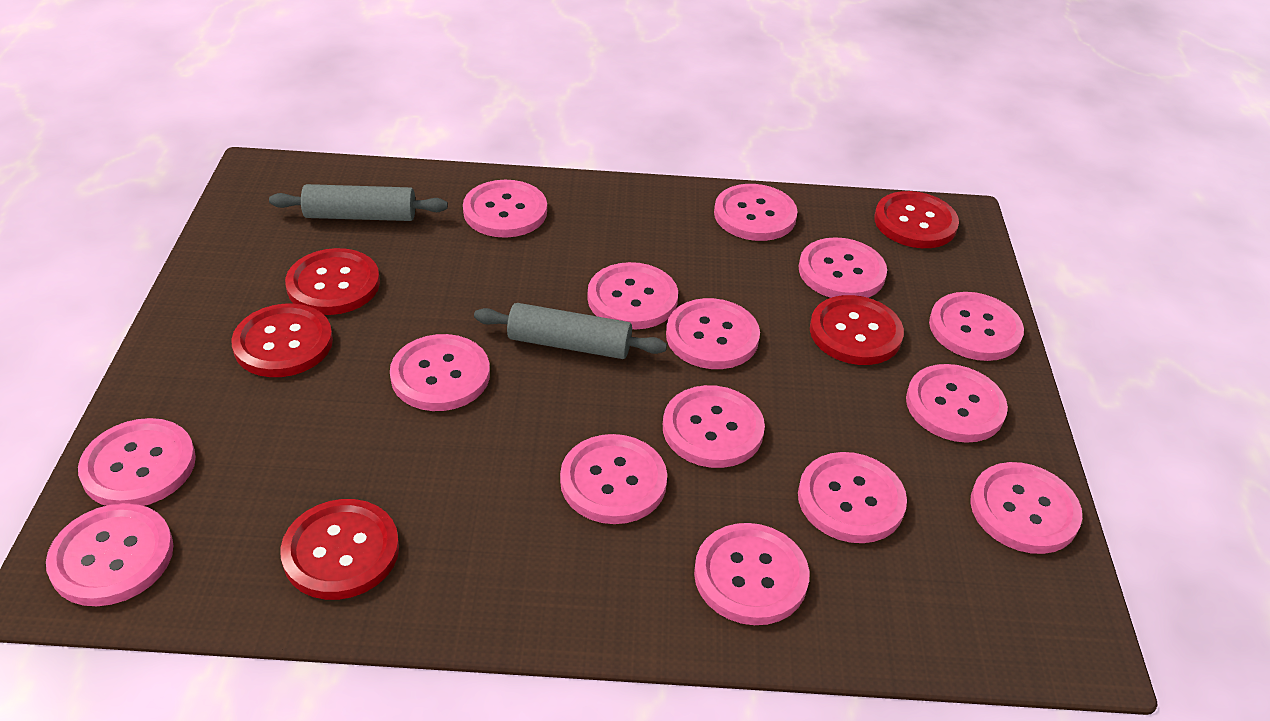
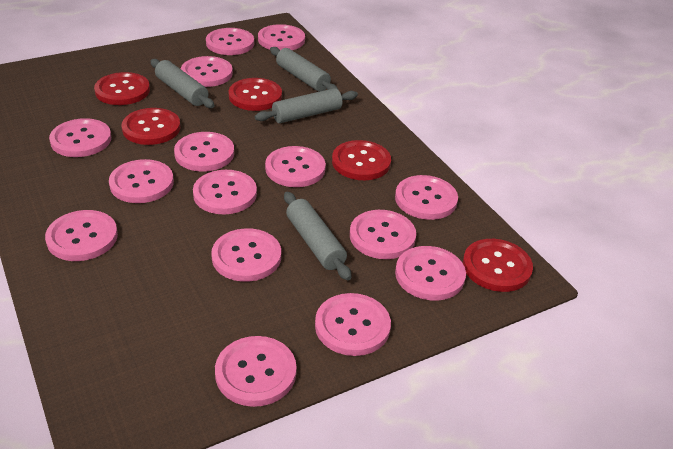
grey rolling pin: 2 -> 4

